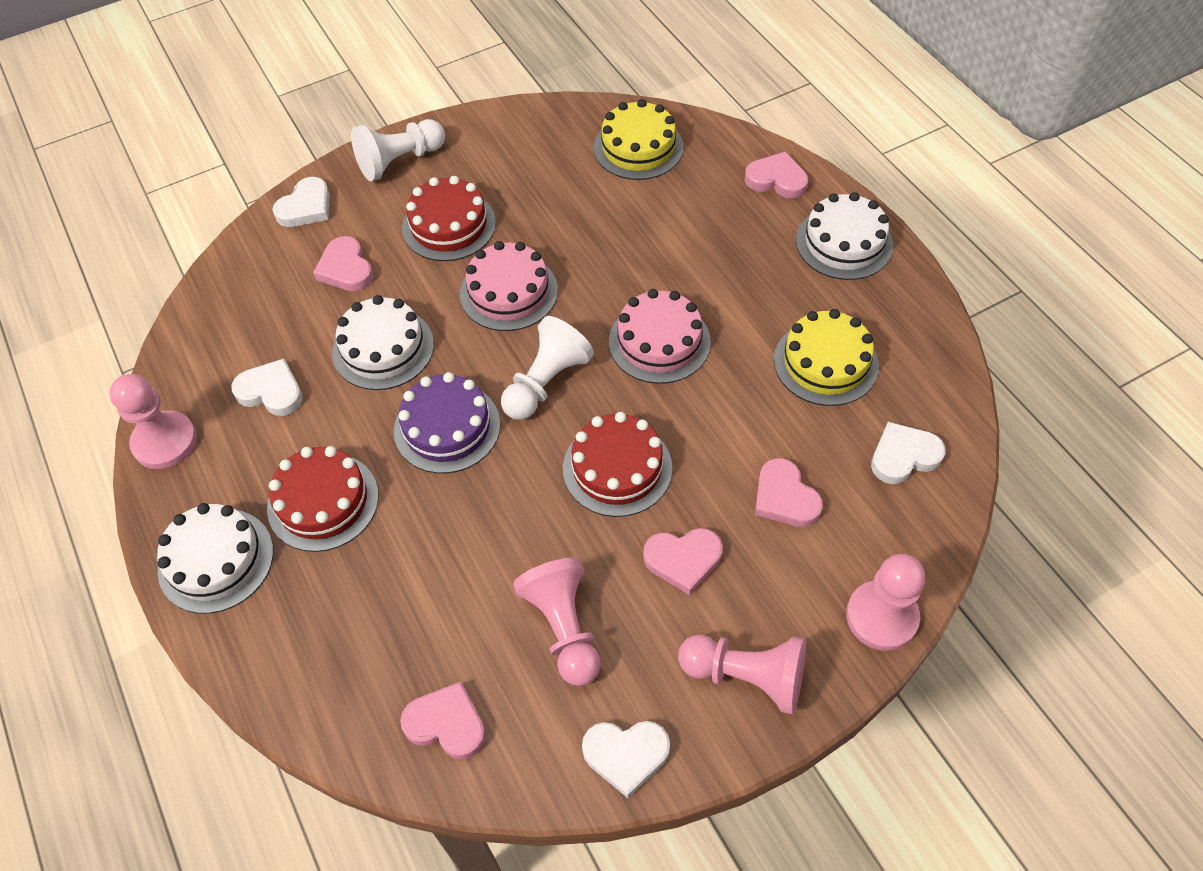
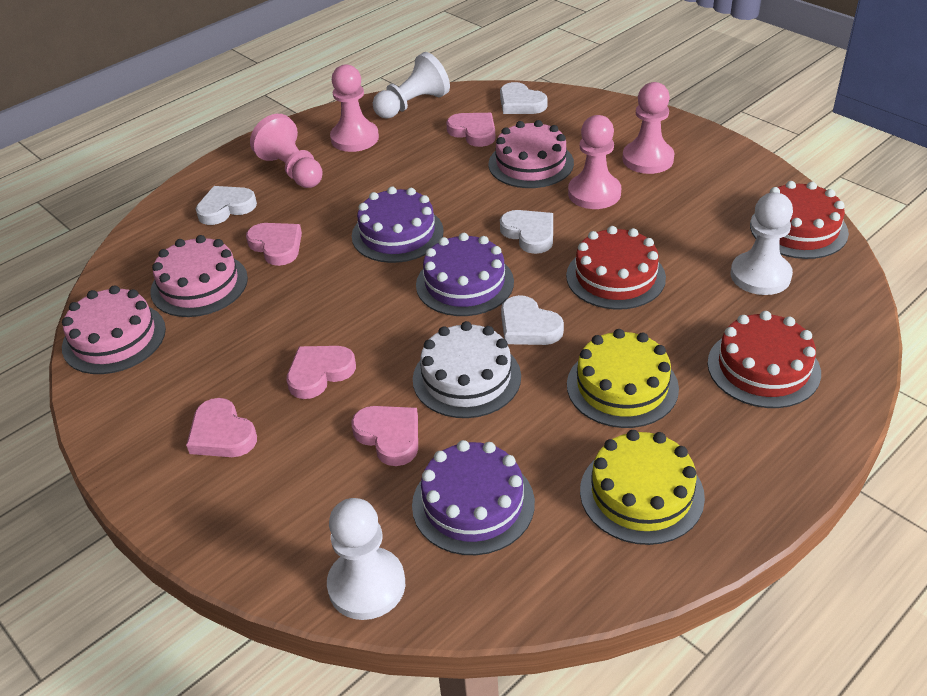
pink cake: 2 -> 3
purple cake: 1 -> 3
white cake: 3 -> 1
white pawn: 2 -> 3

